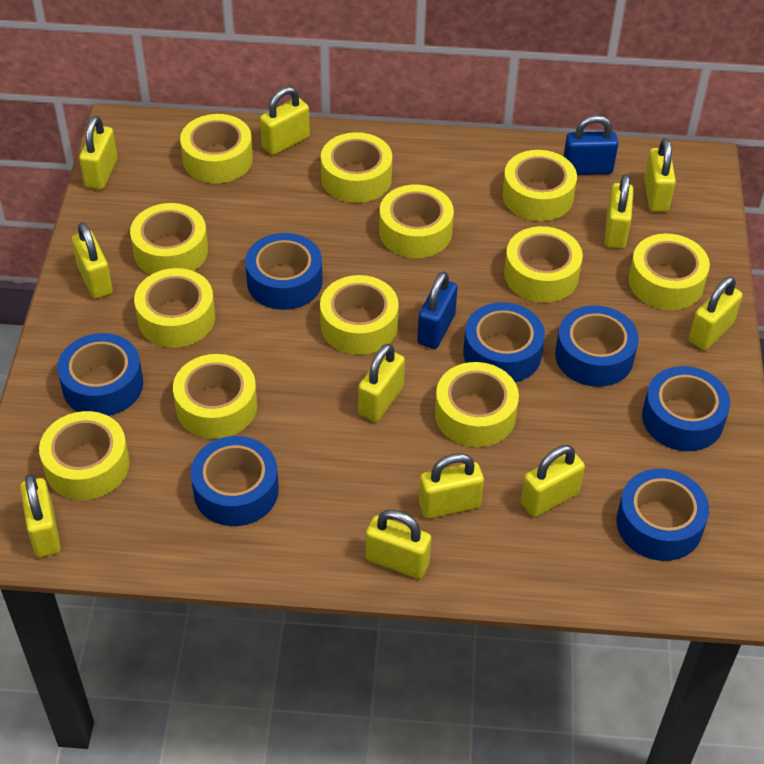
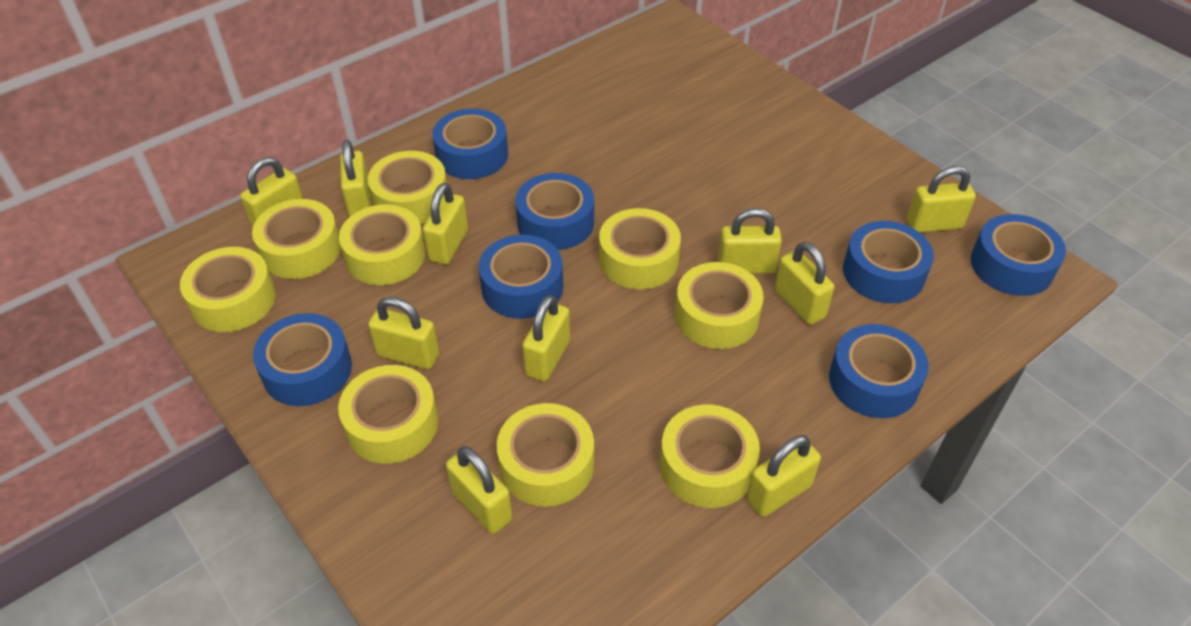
blue padlock: 2 -> 0
yellow padlock: 11 -> 10
yellow tape: 12 -> 9

